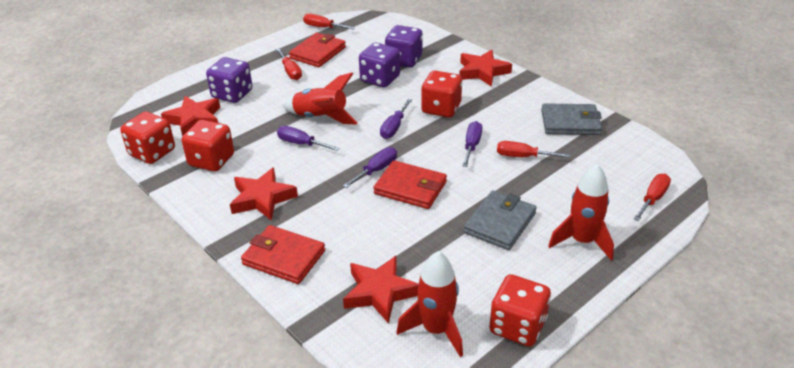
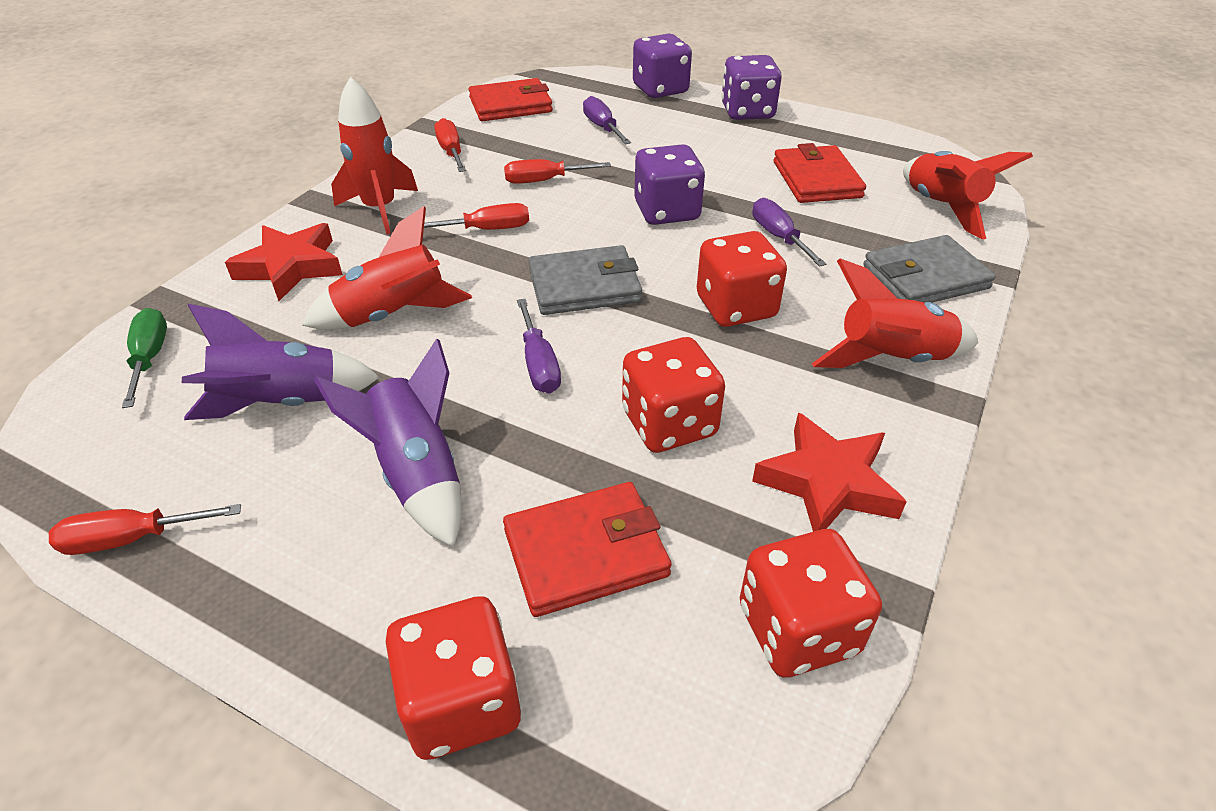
green screwdriver: 0 -> 1
purple rocket: 0 -> 2
purple screwdriver: 4 -> 3
red rocket: 3 -> 4
red star: 4 -> 2

